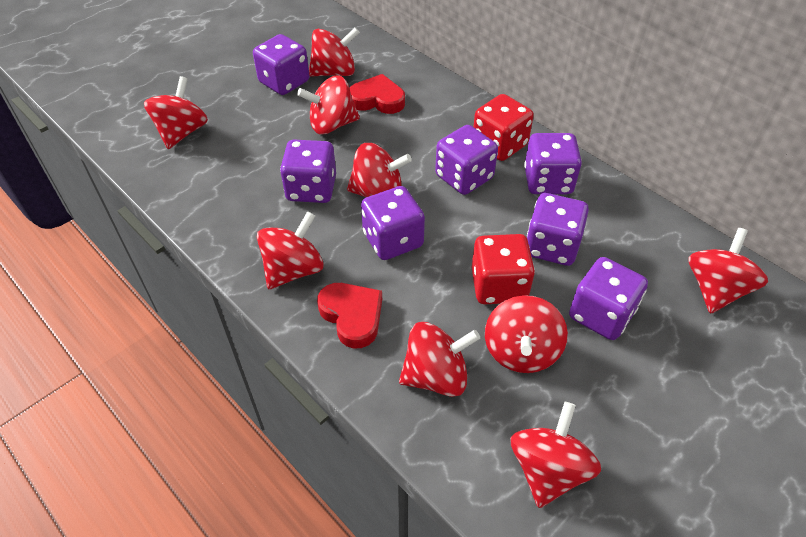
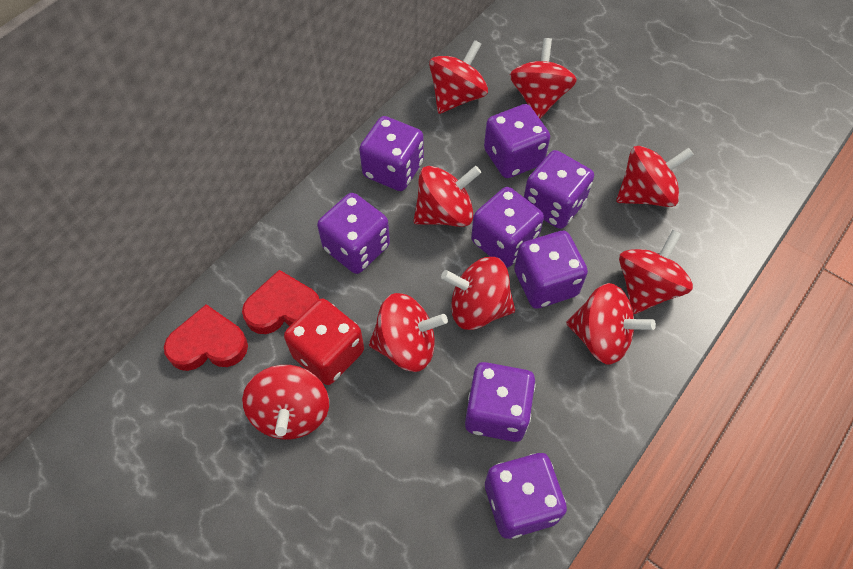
purple dice: 7 -> 8
red dice: 2 -> 1

